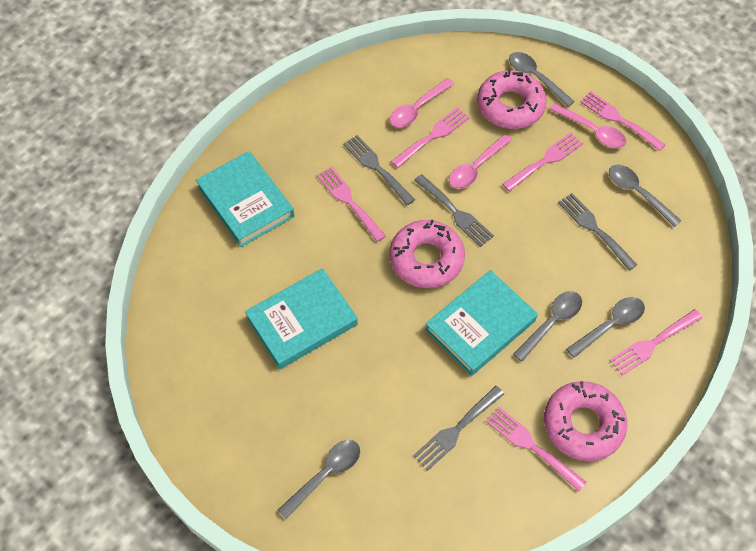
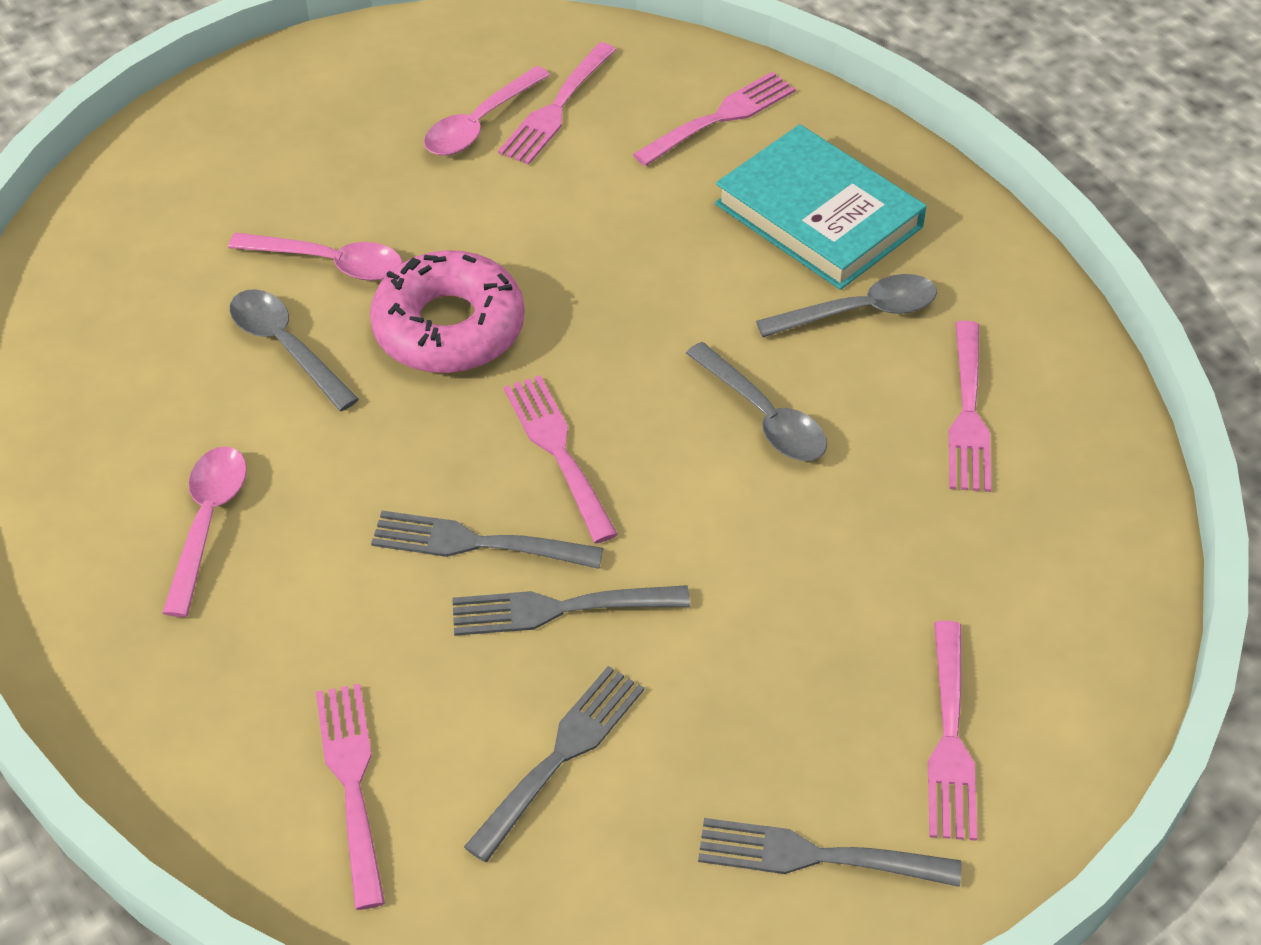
grey spoon: 5 -> 3
pink donut: 3 -> 1
turquoise book: 3 -> 1

